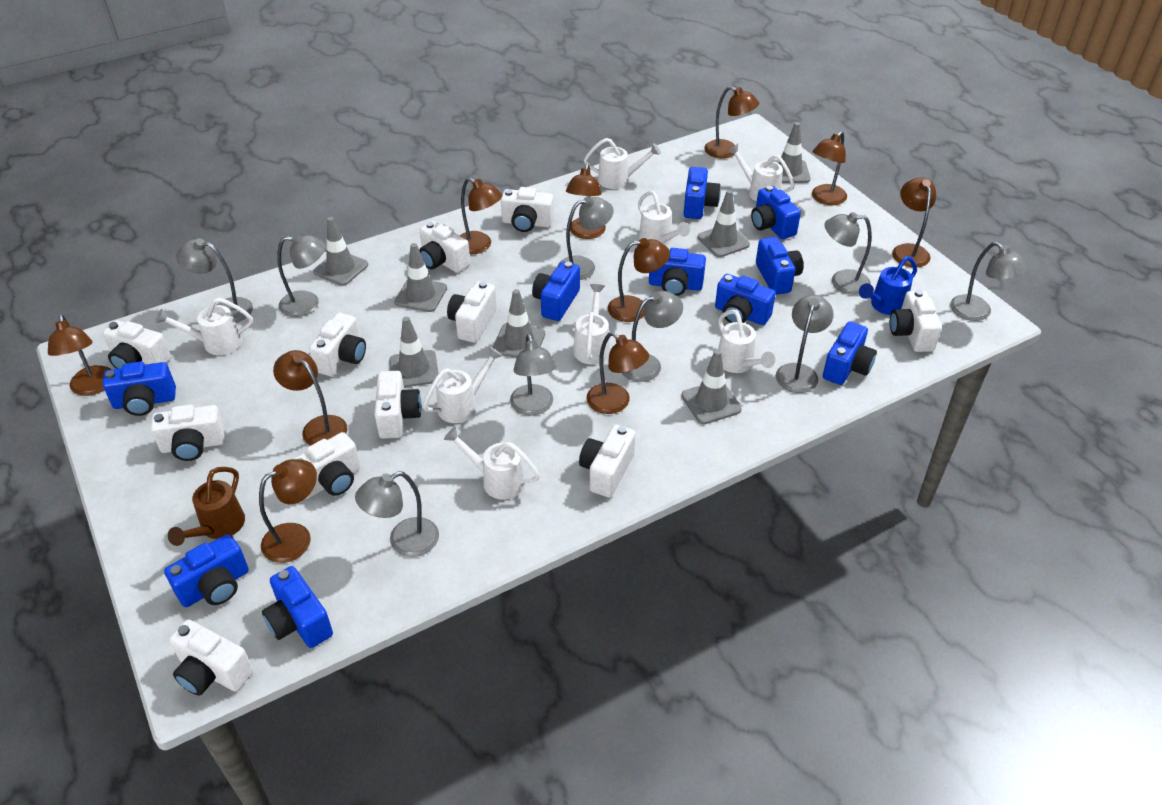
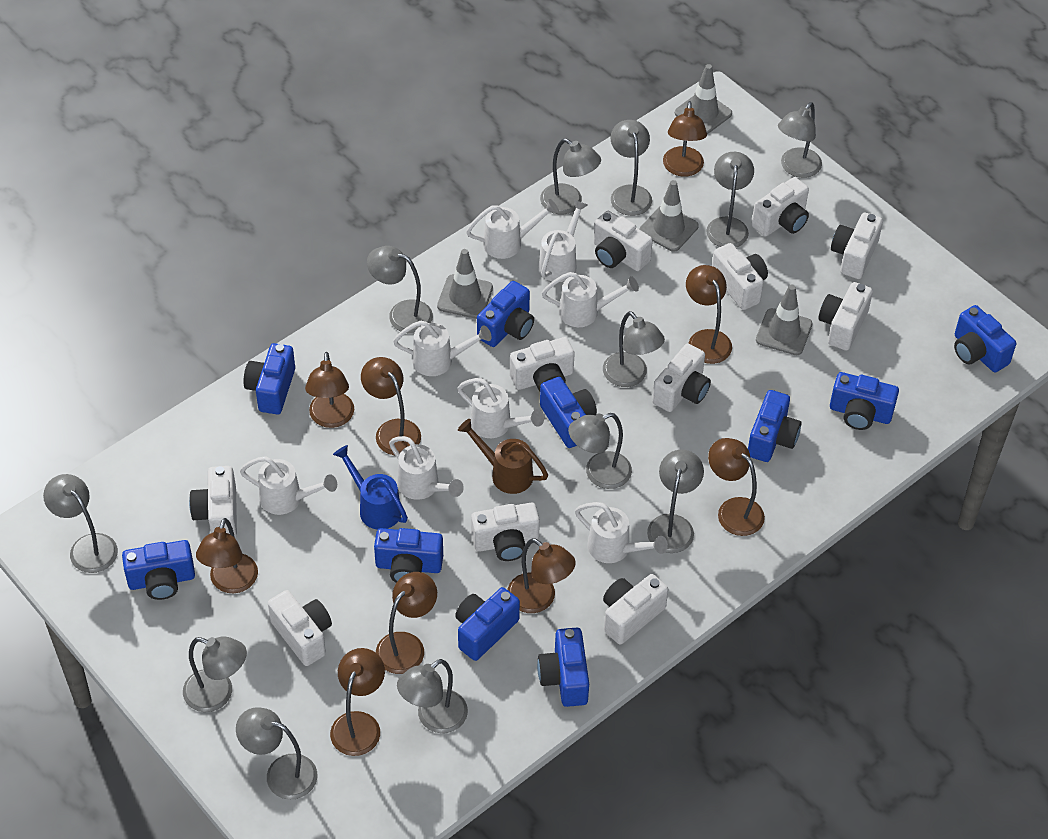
brown lamp: 10 -> 9
grey lamp: 9 -> 12
grey traffic cone: 7 -> 4

